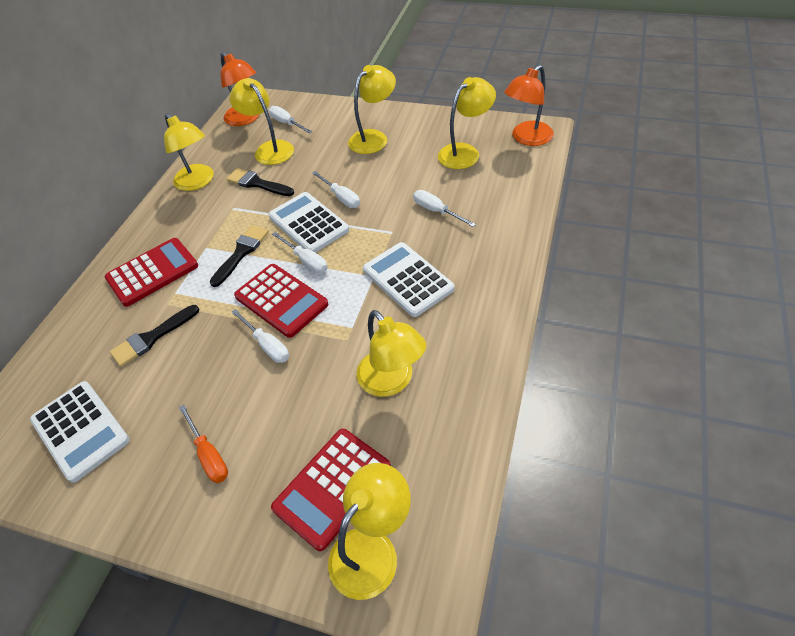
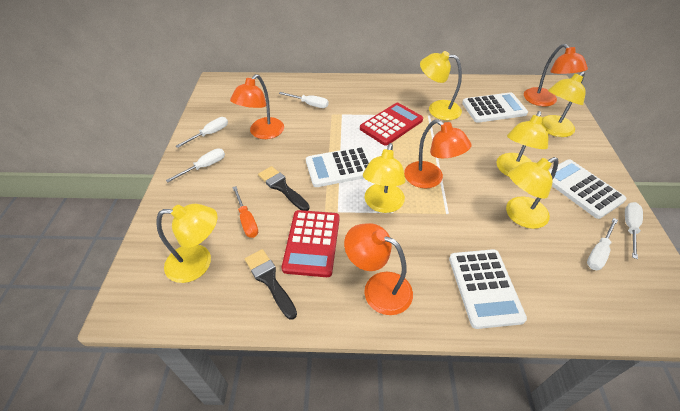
black brush: 3 -> 2
orange lamp: 2 -> 4
red calculator: 3 -> 2
white calculator: 3 -> 4

